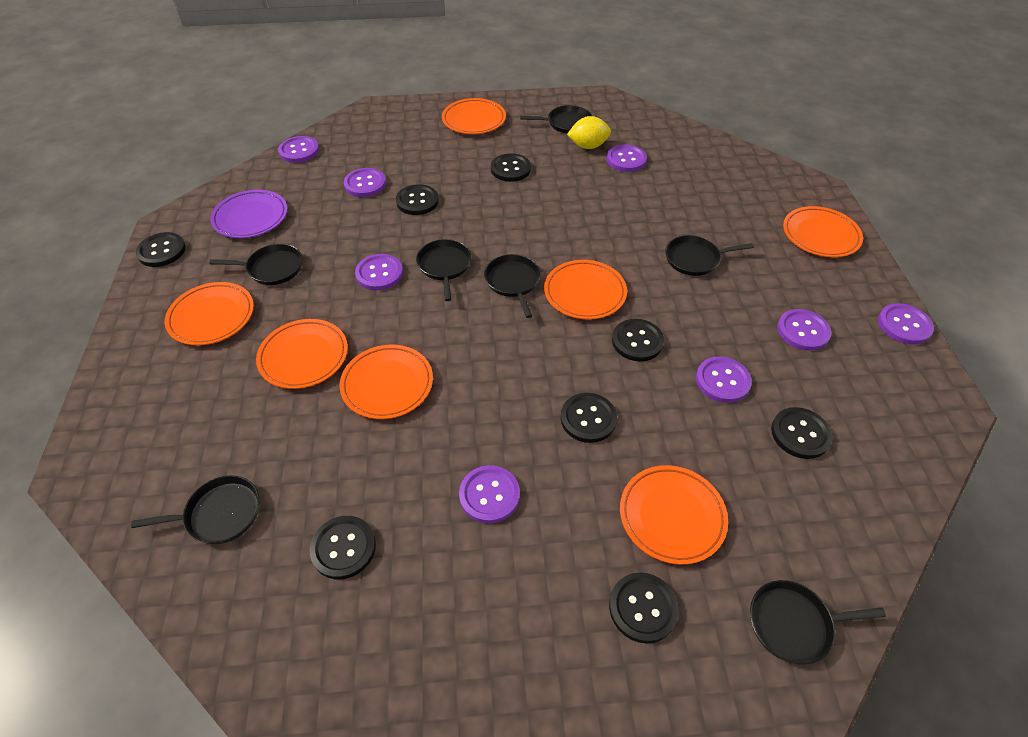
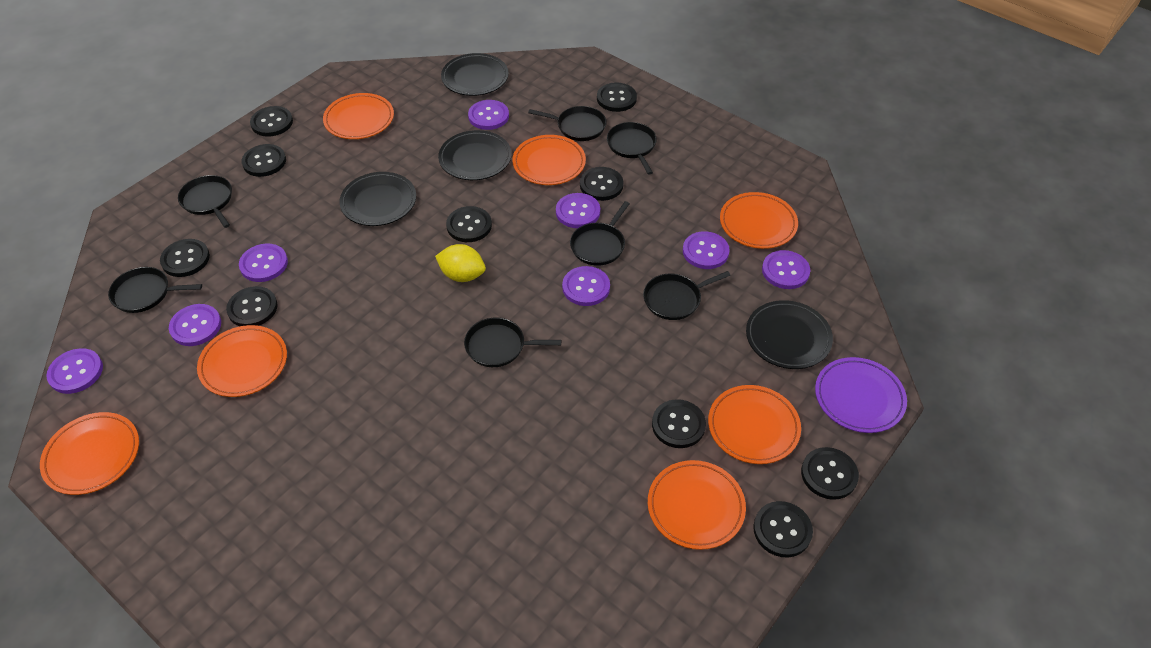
black button: 8 -> 10
black plate: 0 -> 4

